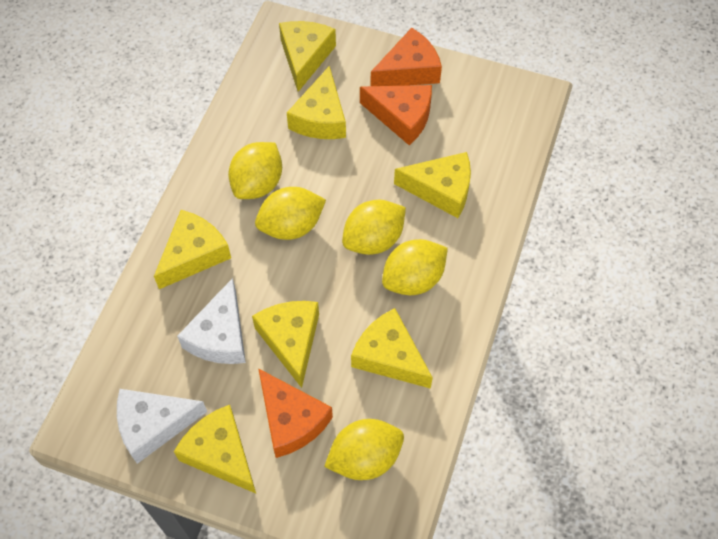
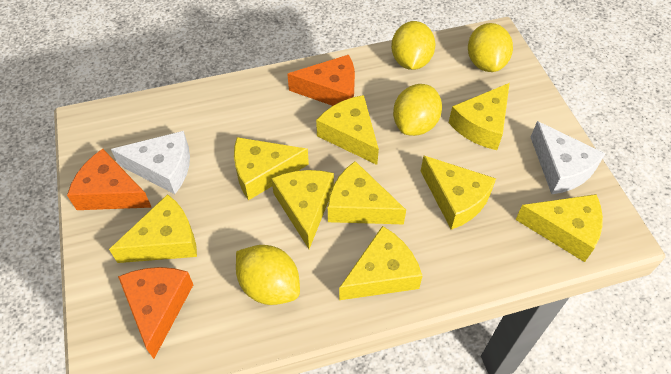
yellow cheese: 7 -> 9
yellow lemon: 5 -> 4

